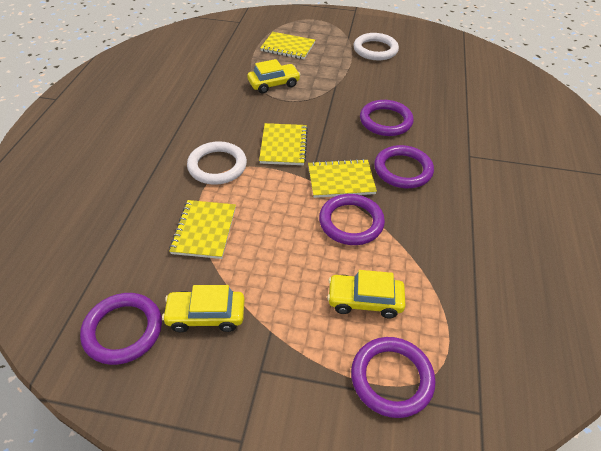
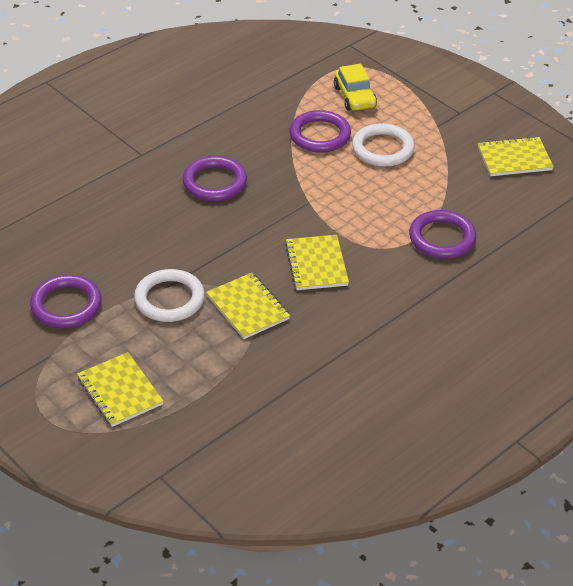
purple ring: 5 -> 4
yellow car: 3 -> 1

